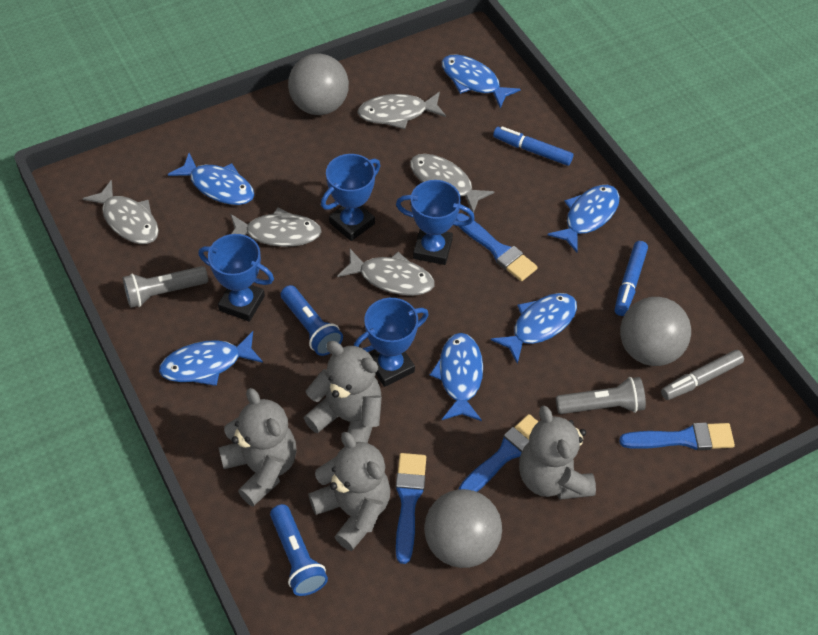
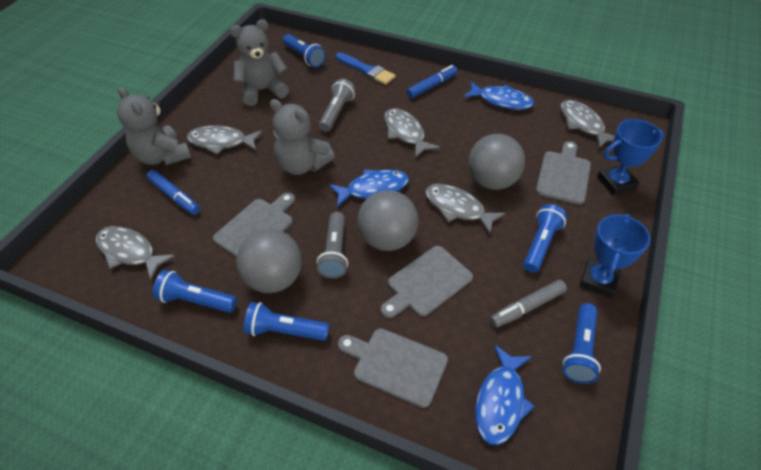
blue brush: 4 -> 1
blue fish: 6 -> 3
blue flashlight: 2 -> 5
blue trophy: 4 -> 2
grey cutting board: 0 -> 4
grey teddy bear: 4 -> 3

